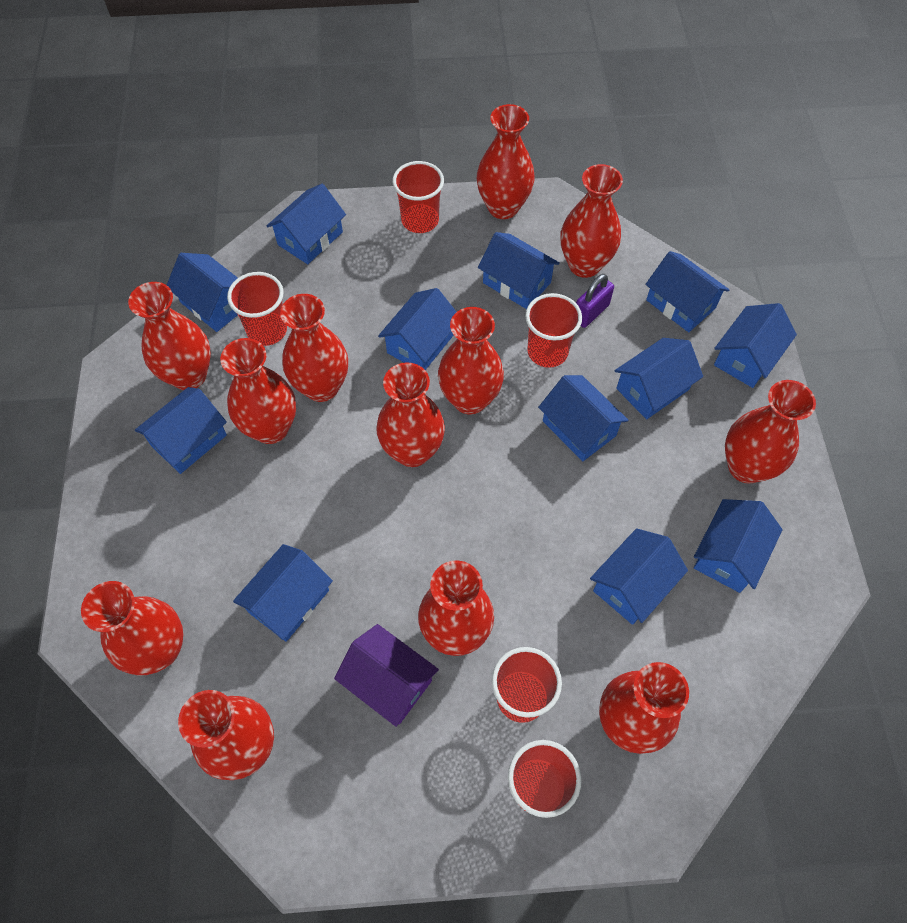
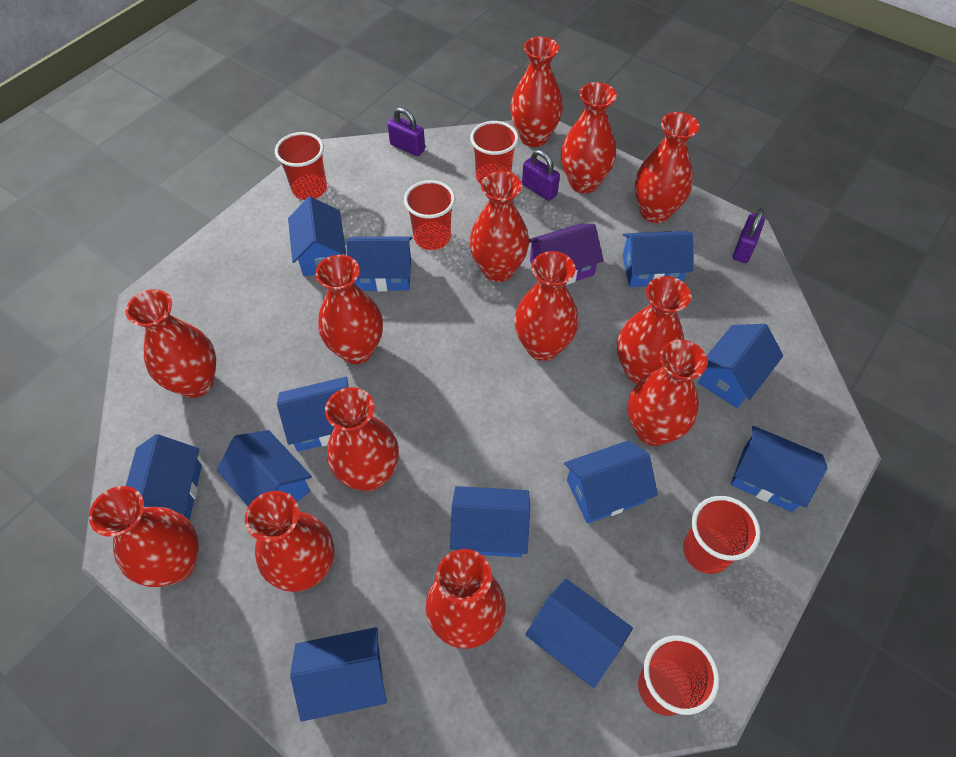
purple padlock: 1 -> 3
red vase: 12 -> 13

